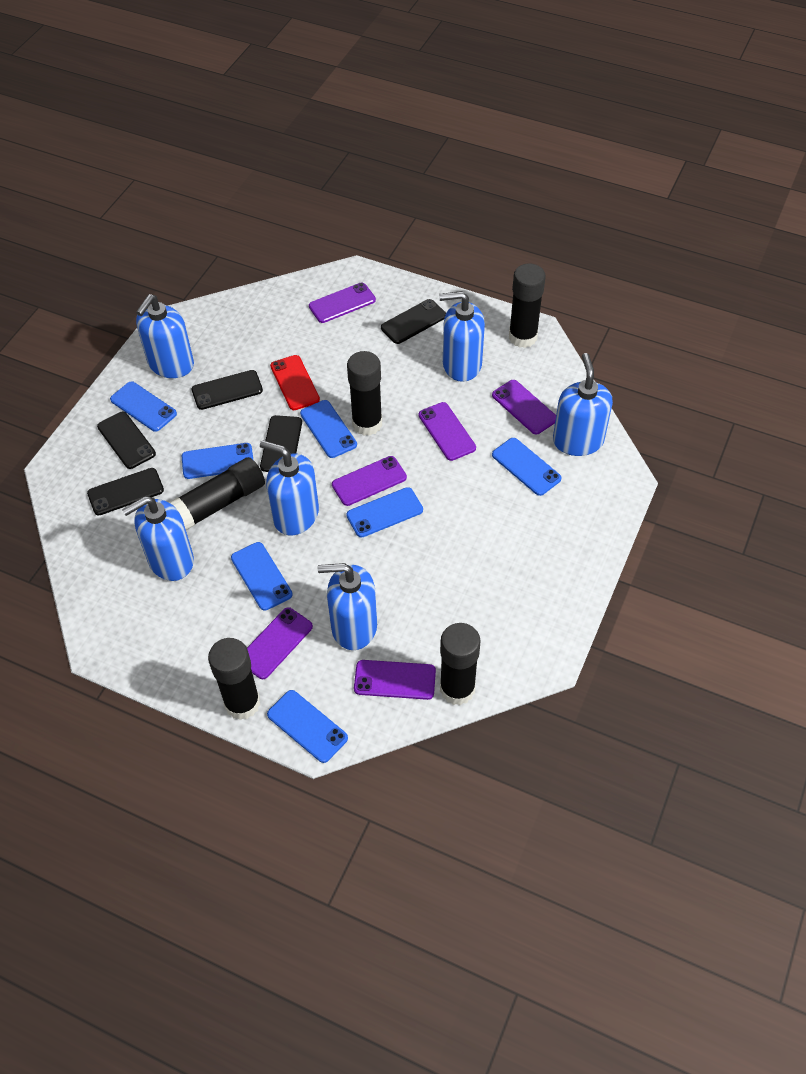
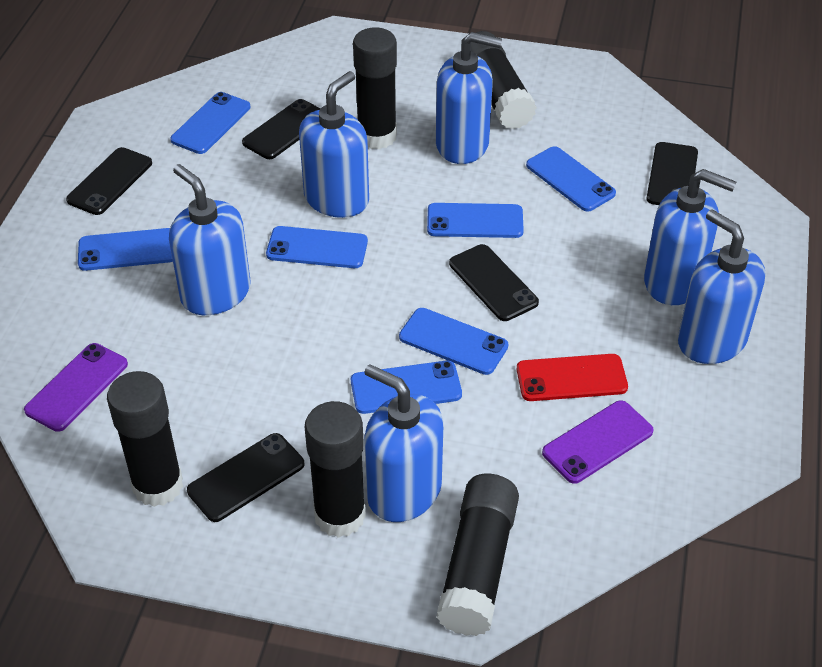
purple phone: 6 -> 2

